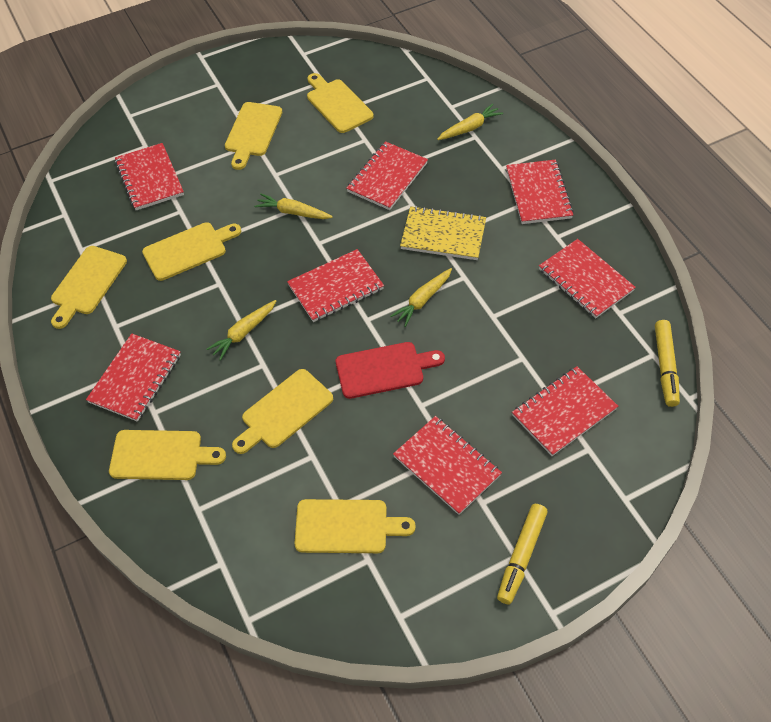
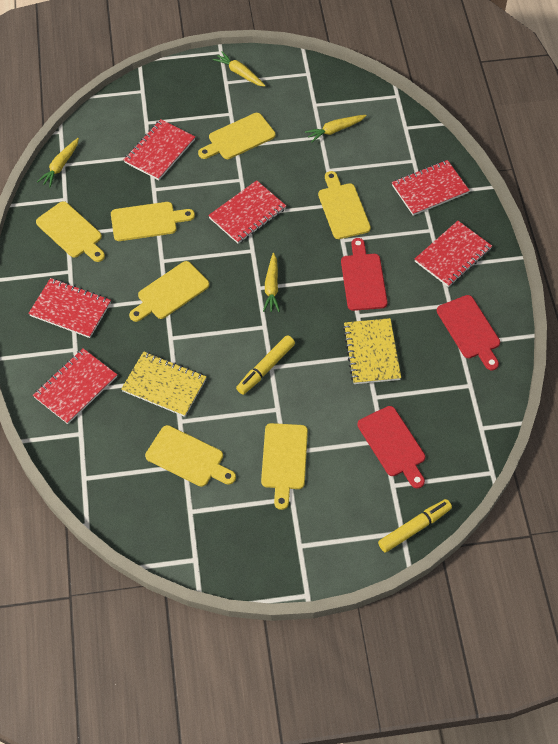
red cutting board: 1 -> 3
red notebook: 8 -> 6
yellow notebook: 1 -> 2

